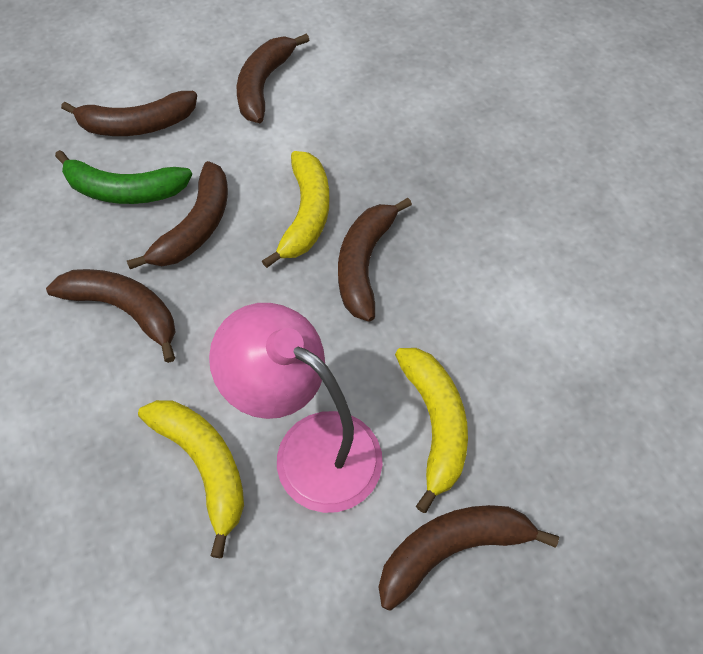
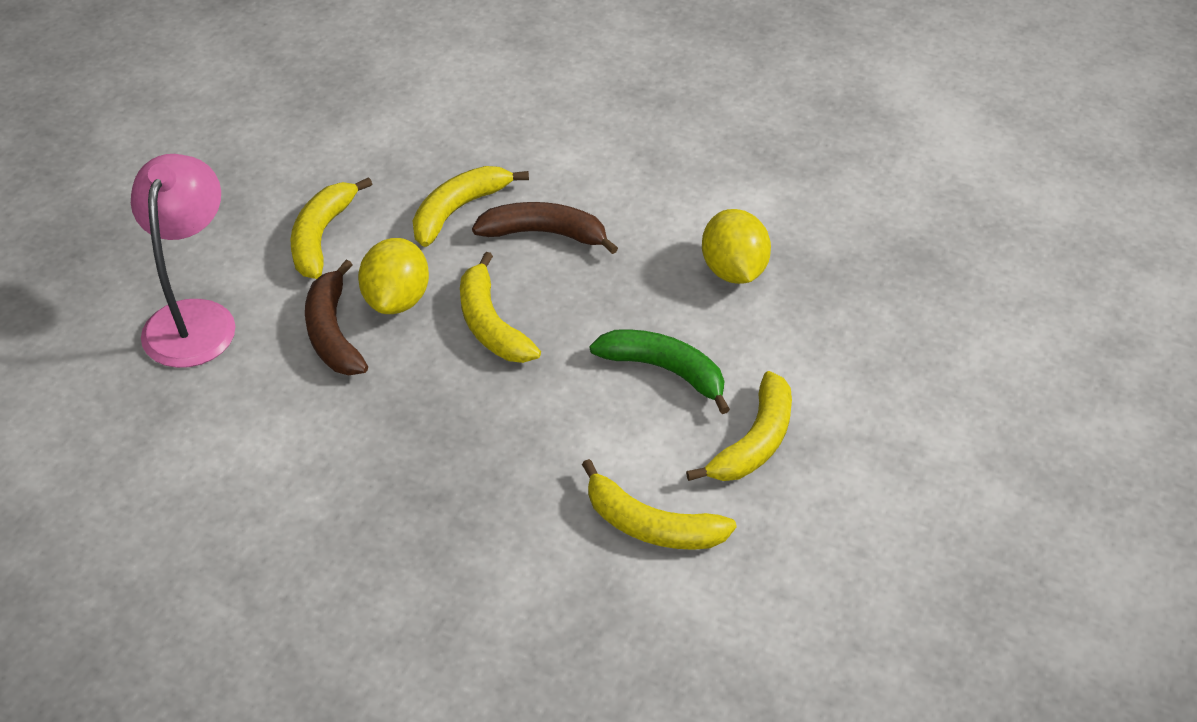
brown banana: 6 -> 2
yellow banana: 3 -> 5
yellow lemon: 0 -> 2

